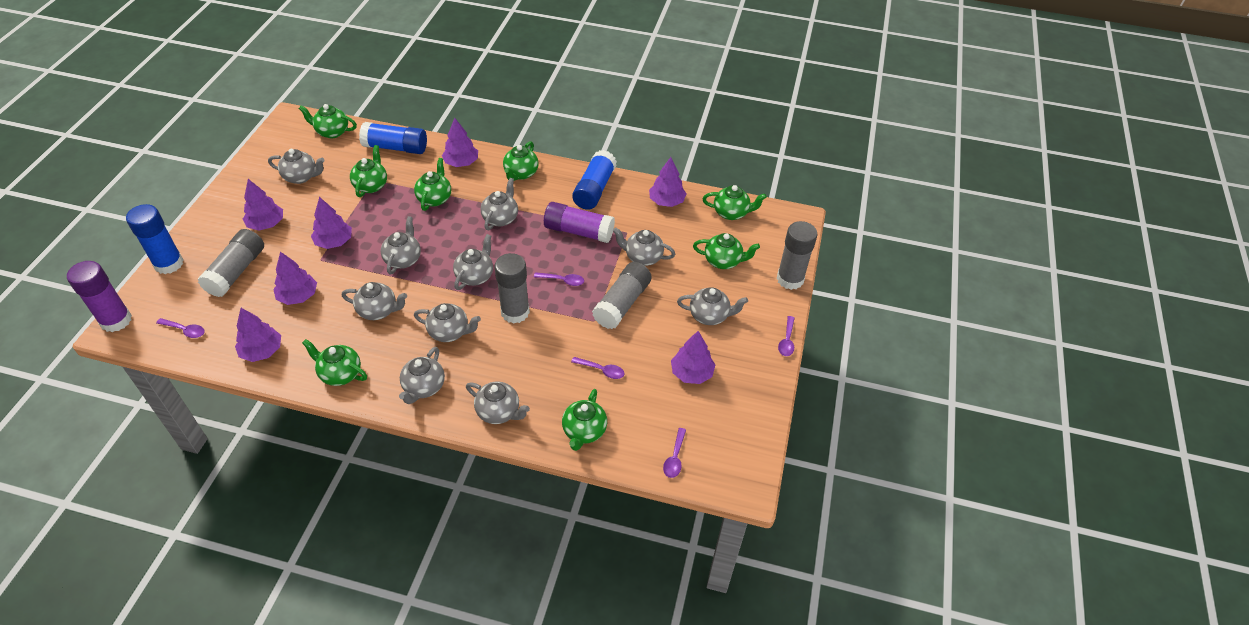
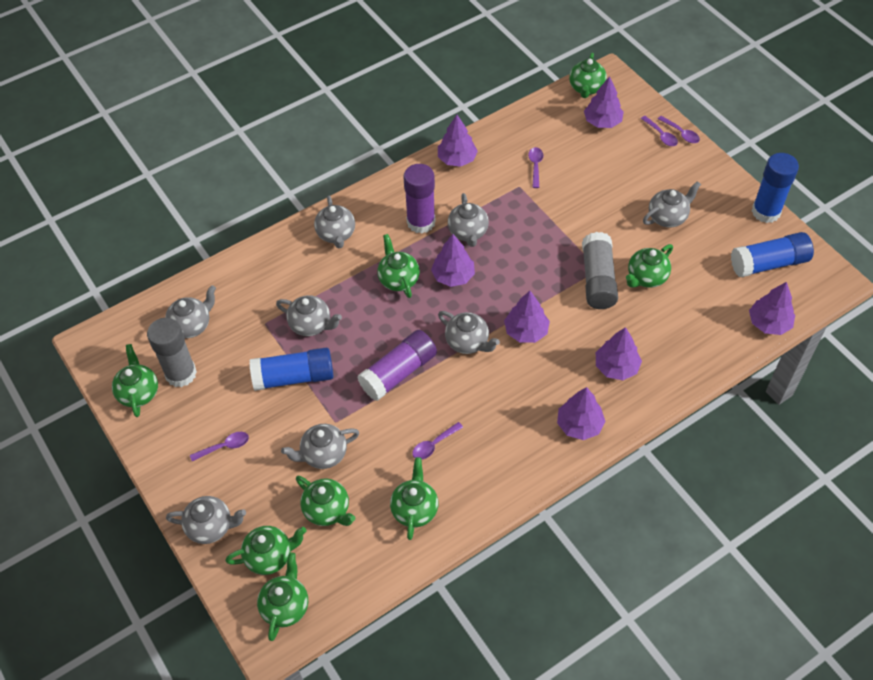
grey glue stick: 4 -> 2
grey teapot: 10 -> 8

